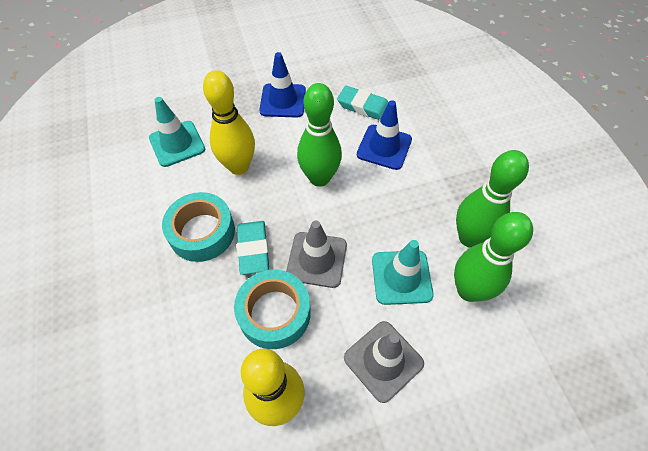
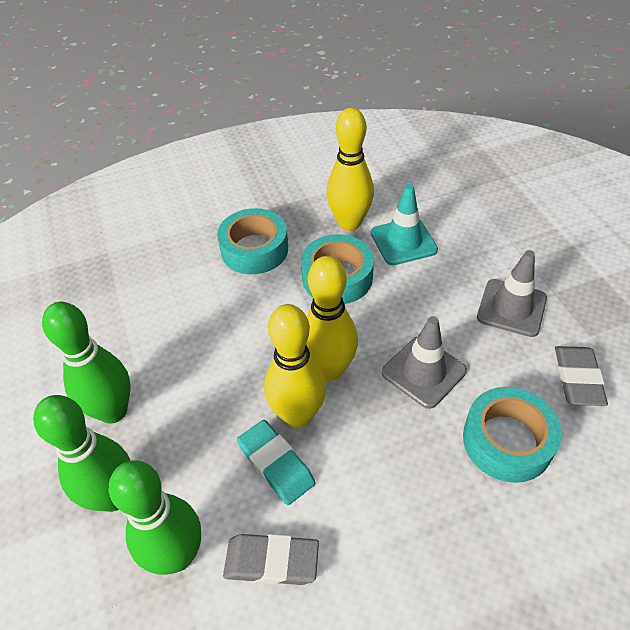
blue traffic cone: 2 -> 0
grey eraser: 0 -> 2
turquoise eraser: 2 -> 1
turquoise tape: 2 -> 3
turquoise traffic cone: 2 -> 1
yellow bowling pin: 2 -> 3

